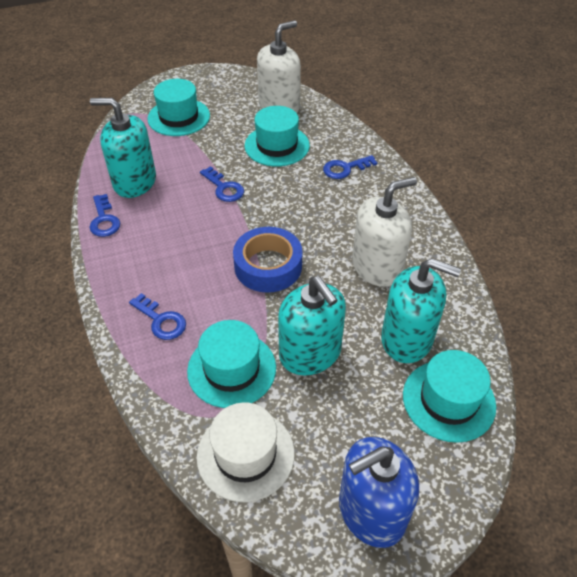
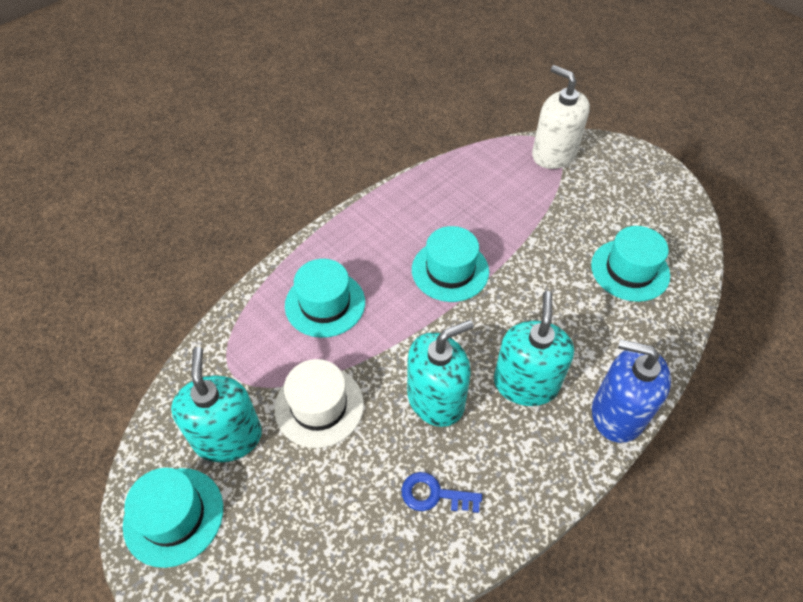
blue key: 4 -> 1
blue tape: 1 -> 0
white soap dispenser: 2 -> 1

